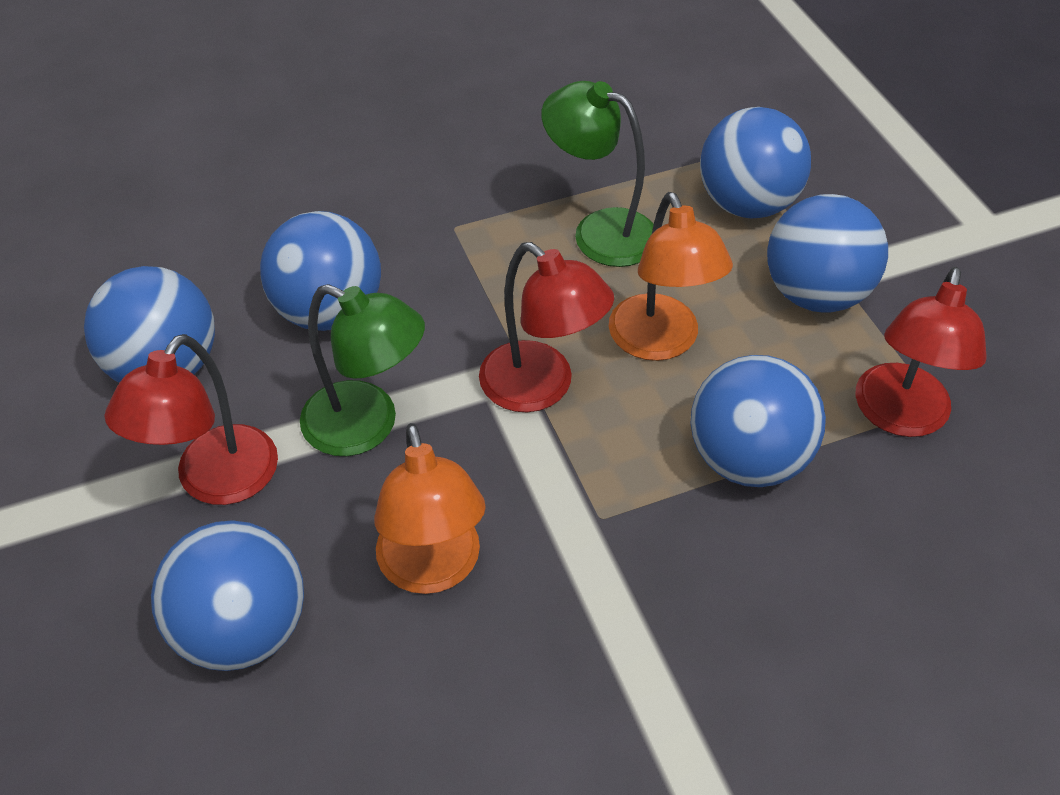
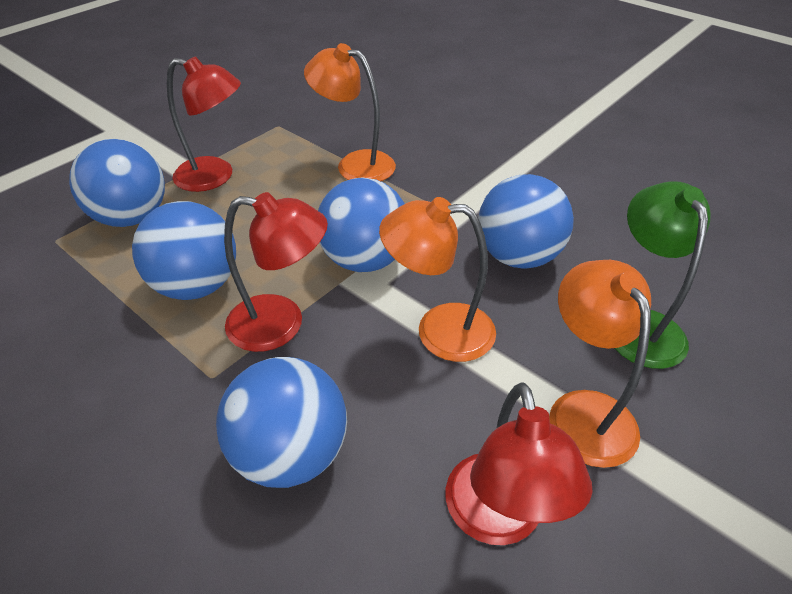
blue ball: 6 -> 5
green lamp: 2 -> 1
orange lamp: 2 -> 3

